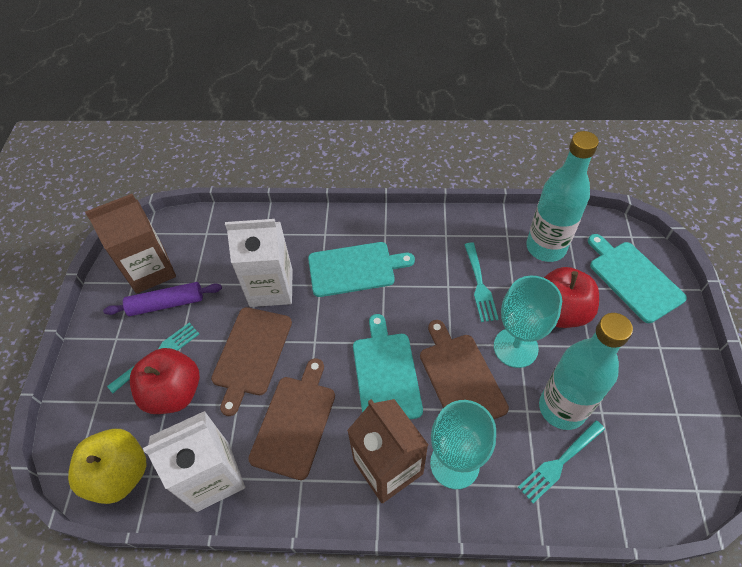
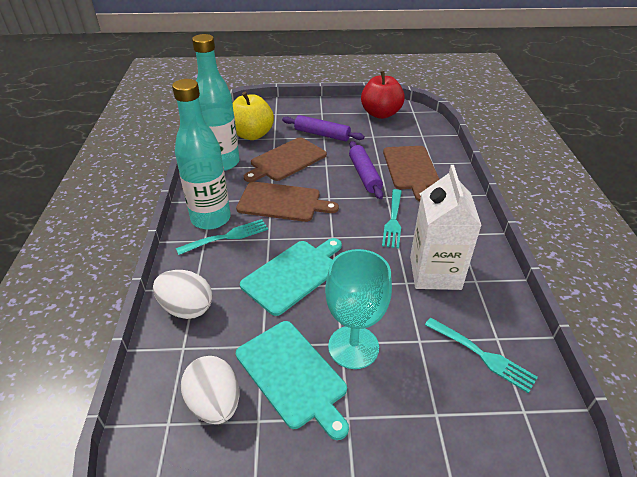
brown carton: 2 -> 0
purple rolling pin: 1 -> 2
red apple: 2 -> 1
turquoise cutting board: 3 -> 2
turquoise goblet: 2 -> 1
white carton: 2 -> 1
white egg: 0 -> 2

